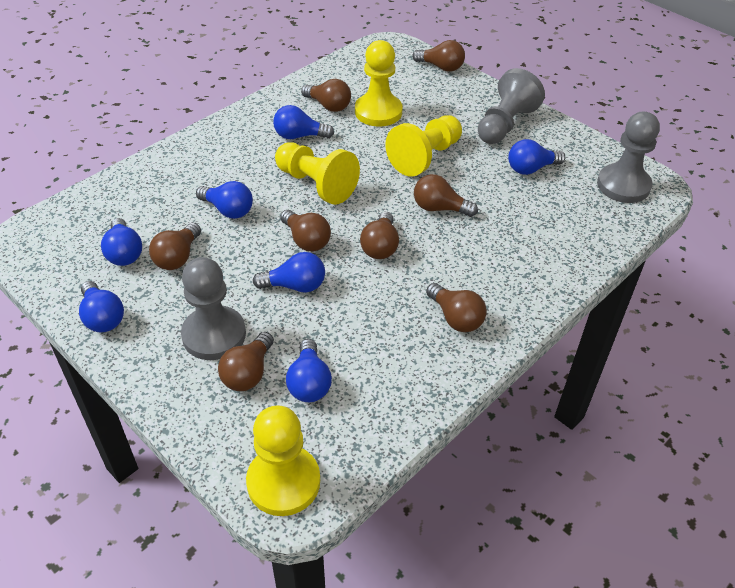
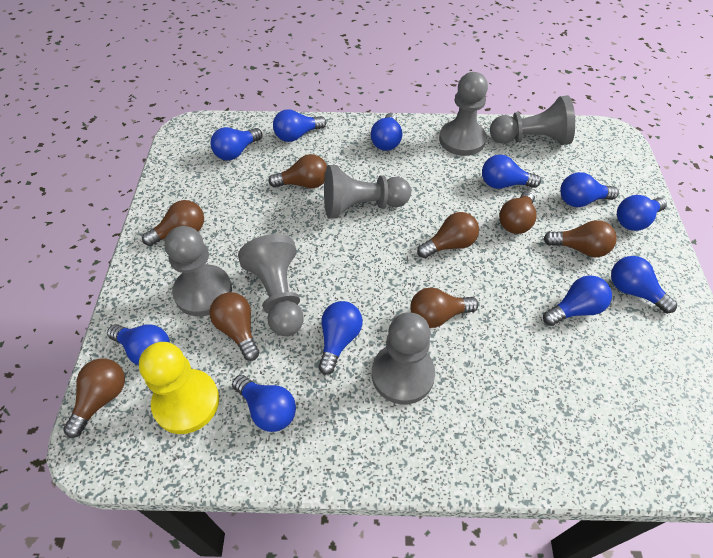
blue light bulb: 7 -> 11
grey pawn: 3 -> 6
yellow pawn: 4 -> 1

